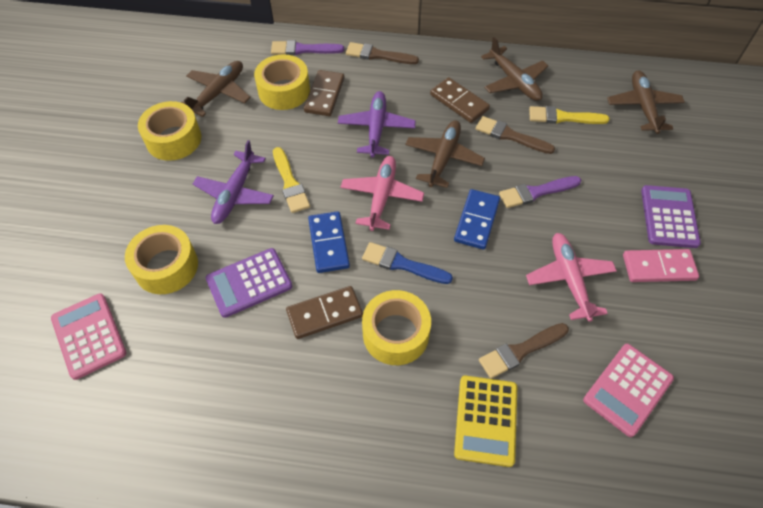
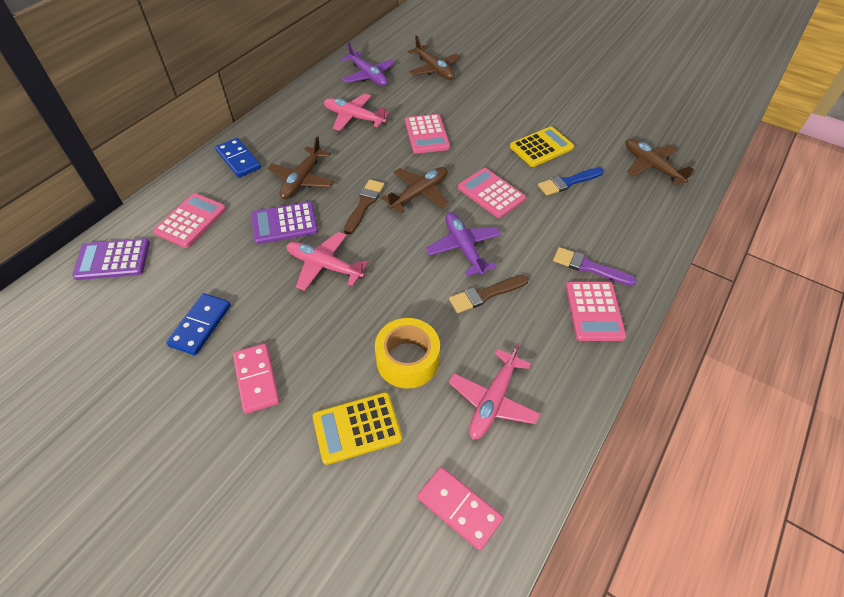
brown brush: 3 -> 2
brown domino: 3 -> 0
pink calculator: 2 -> 4
pink domino: 1 -> 2
pink plane: 2 -> 3
purple brush: 2 -> 1
yellow brush: 2 -> 0
yellow calculator: 1 -> 2
yellow tape: 4 -> 1

